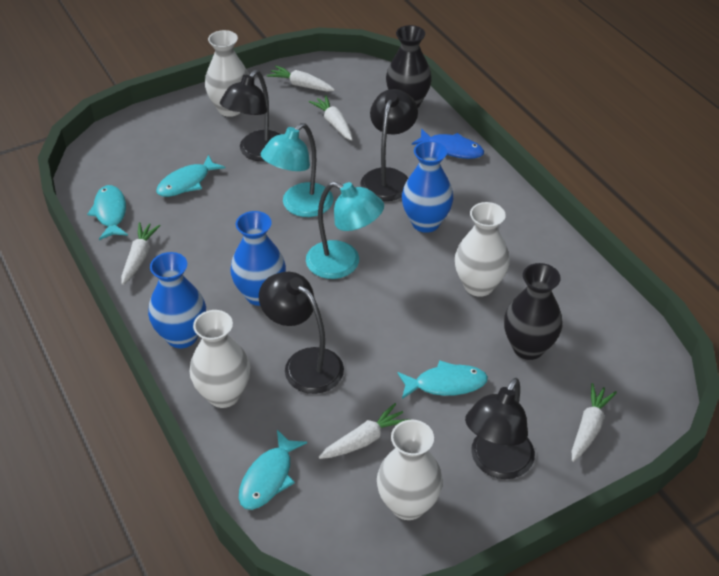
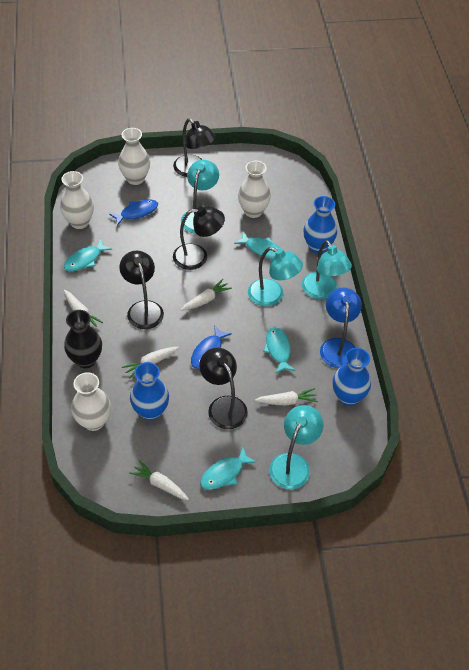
black vase: 2 -> 1
blue fish: 1 -> 2
blue lamp: 0 -> 1
turquoise lamp: 2 -> 4

